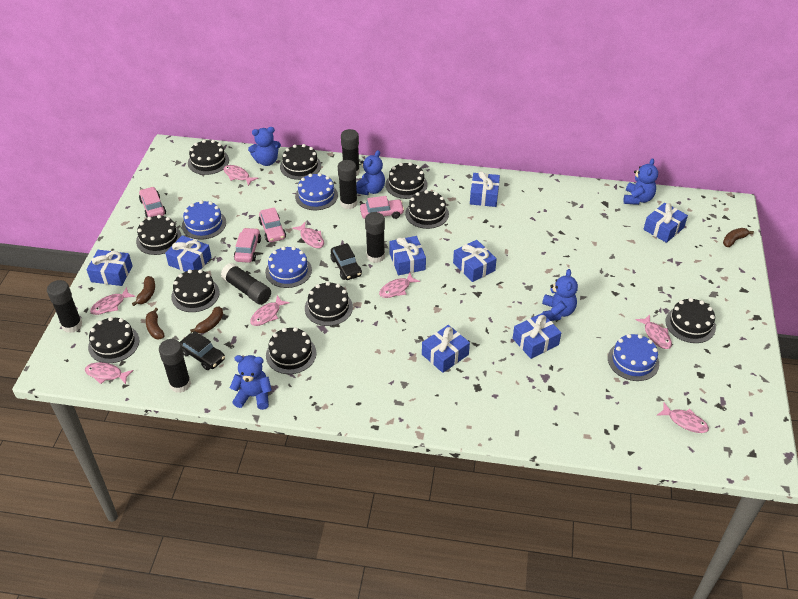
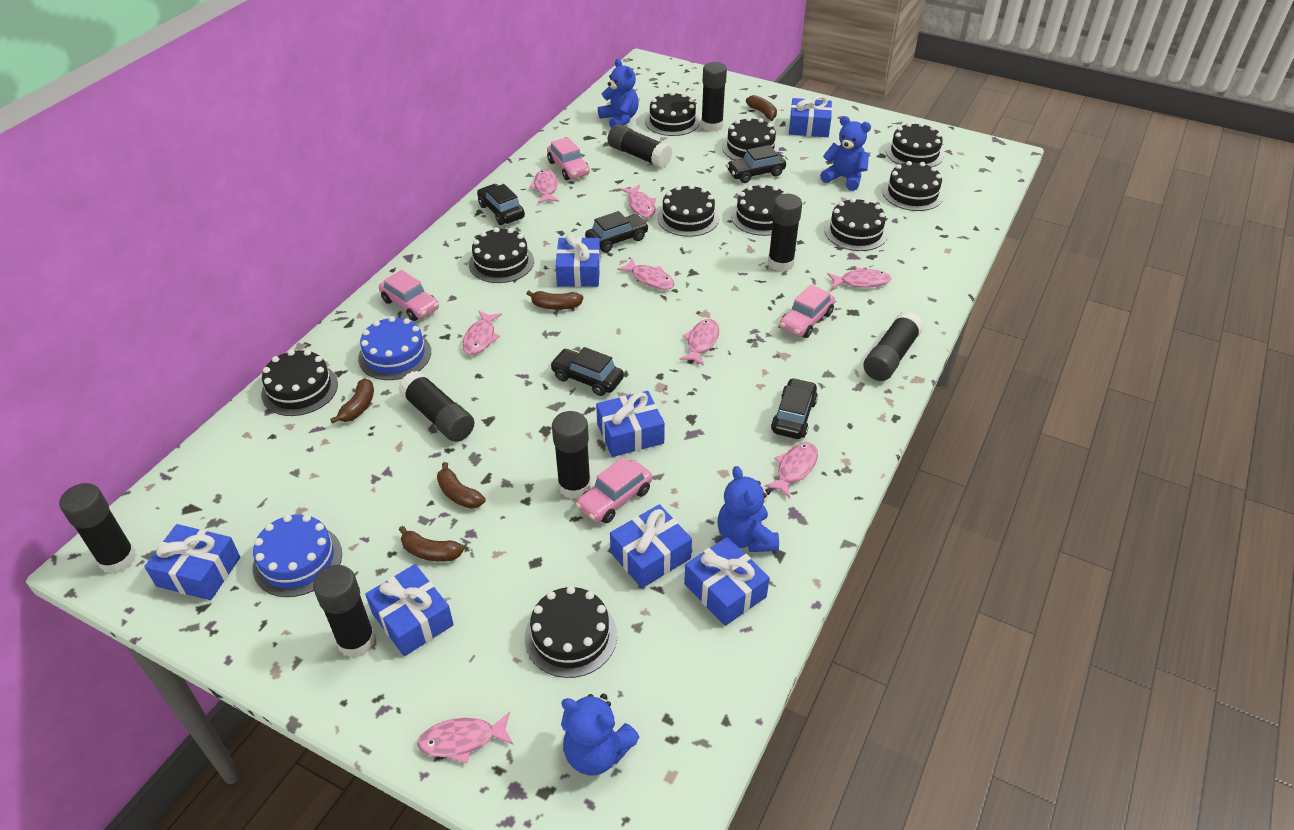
black car: 2 -> 5
black glue stick: 6 -> 8
blue cake: 4 -> 2
blue gift: 8 -> 7
blue teddy bear: 5 -> 4
brown banana: 4 -> 5

